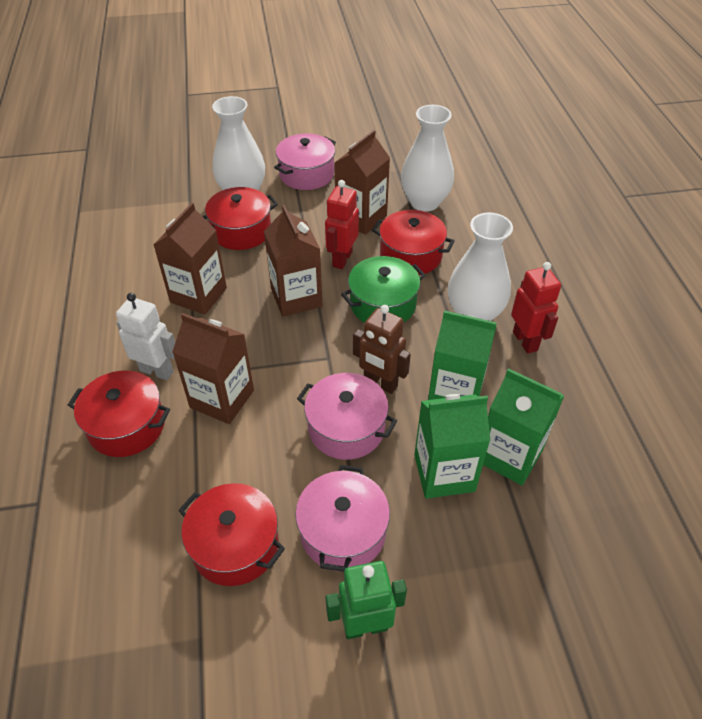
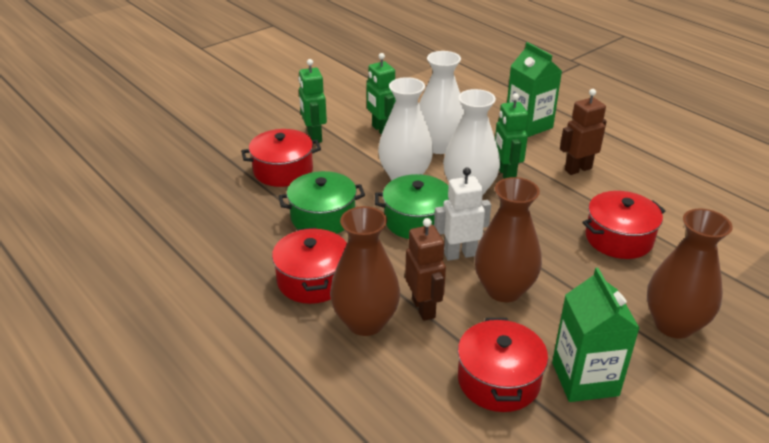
brown carton: 4 -> 0
brown robot: 1 -> 2
brown vase: 0 -> 3
green carton: 3 -> 2
green pot: 1 -> 2
green robot: 1 -> 3
pink pot: 3 -> 0
red robot: 2 -> 0

